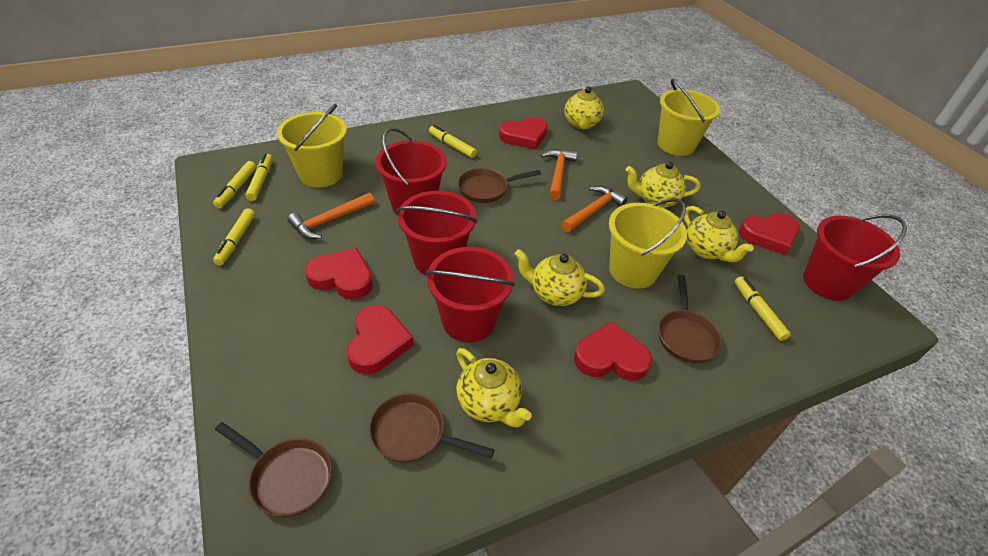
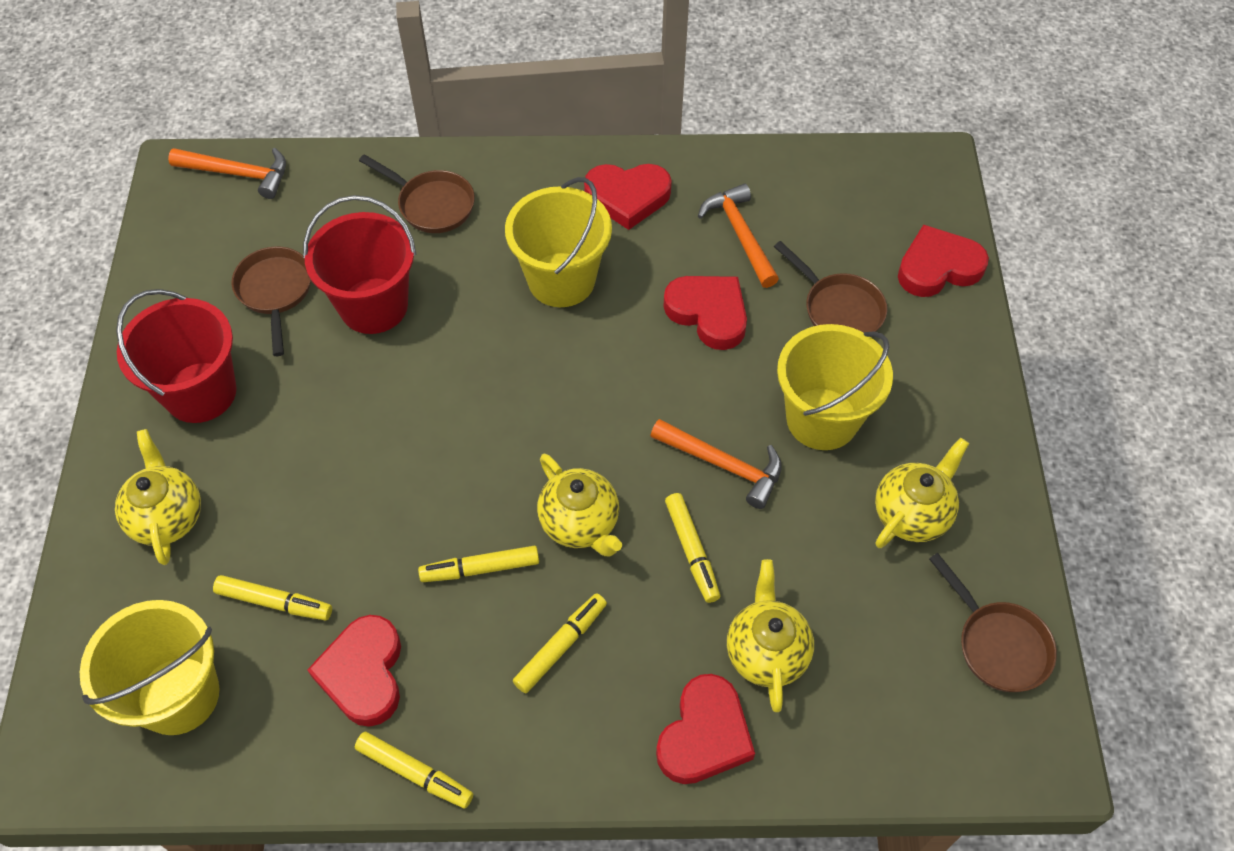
red bucket: 4 -> 2
yellow teapot: 5 -> 4

